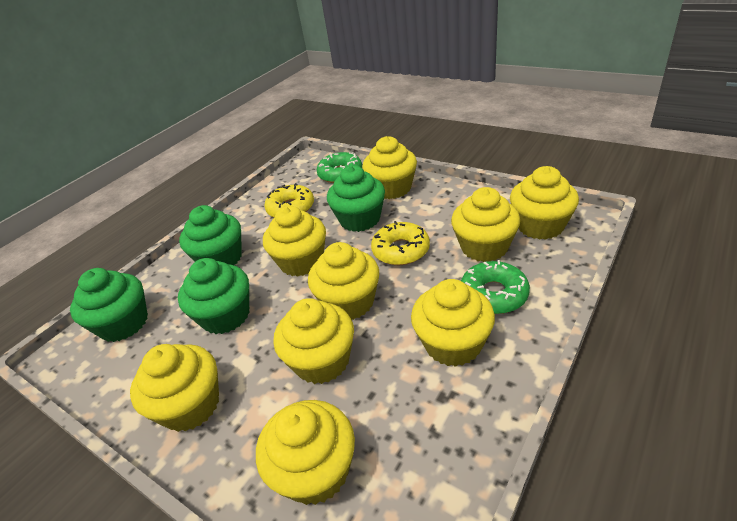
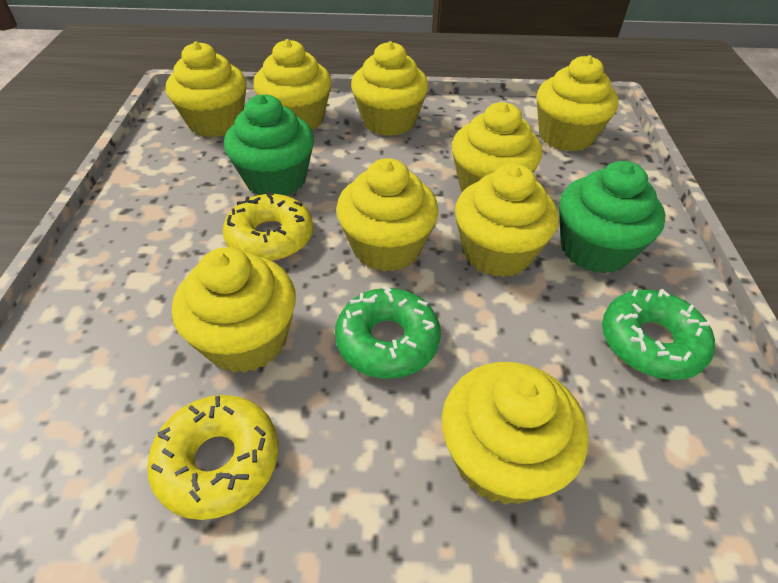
green cupcake: 4 -> 2

